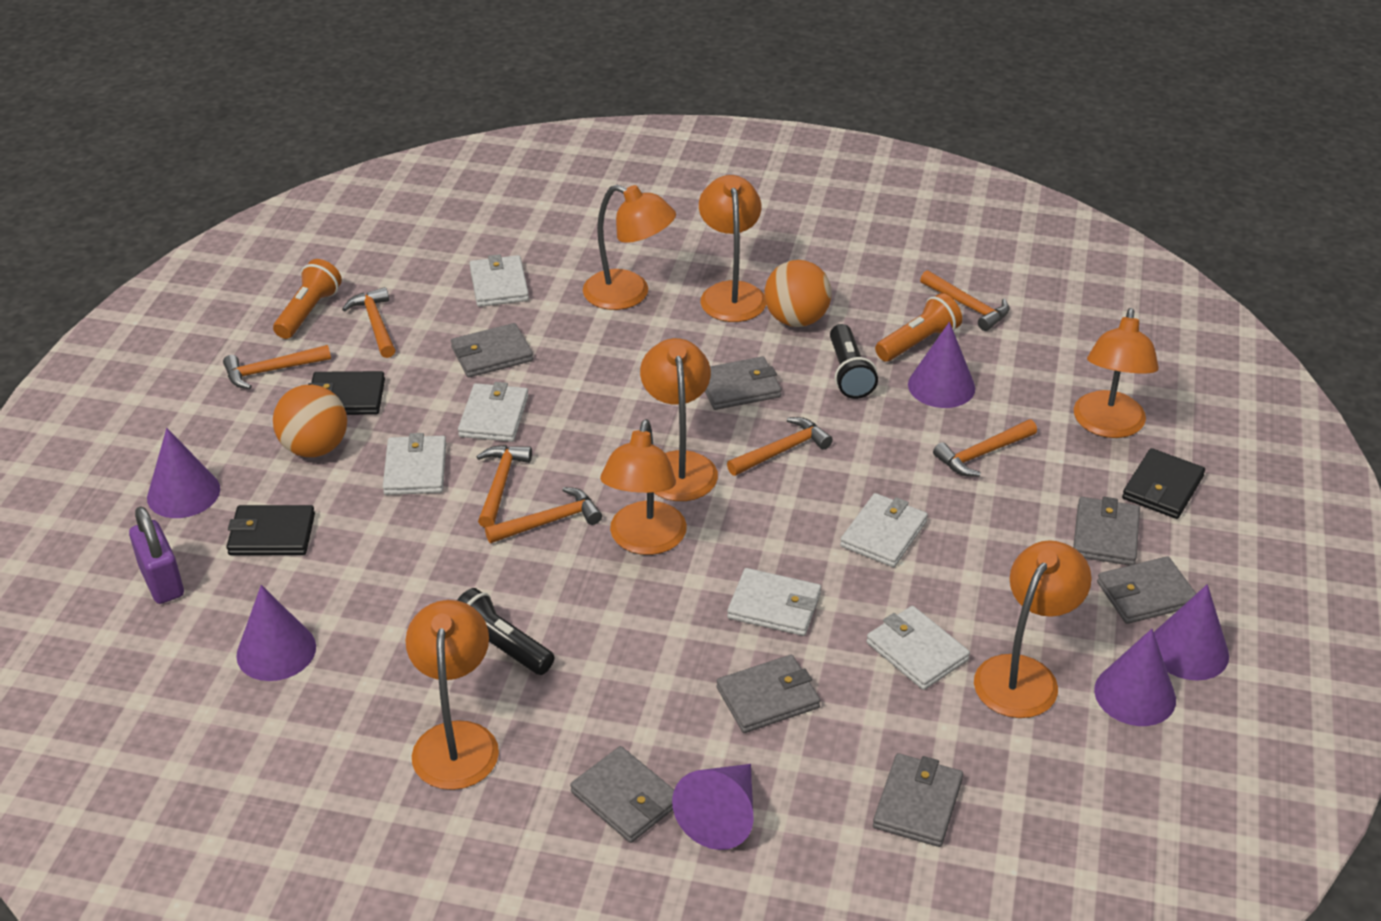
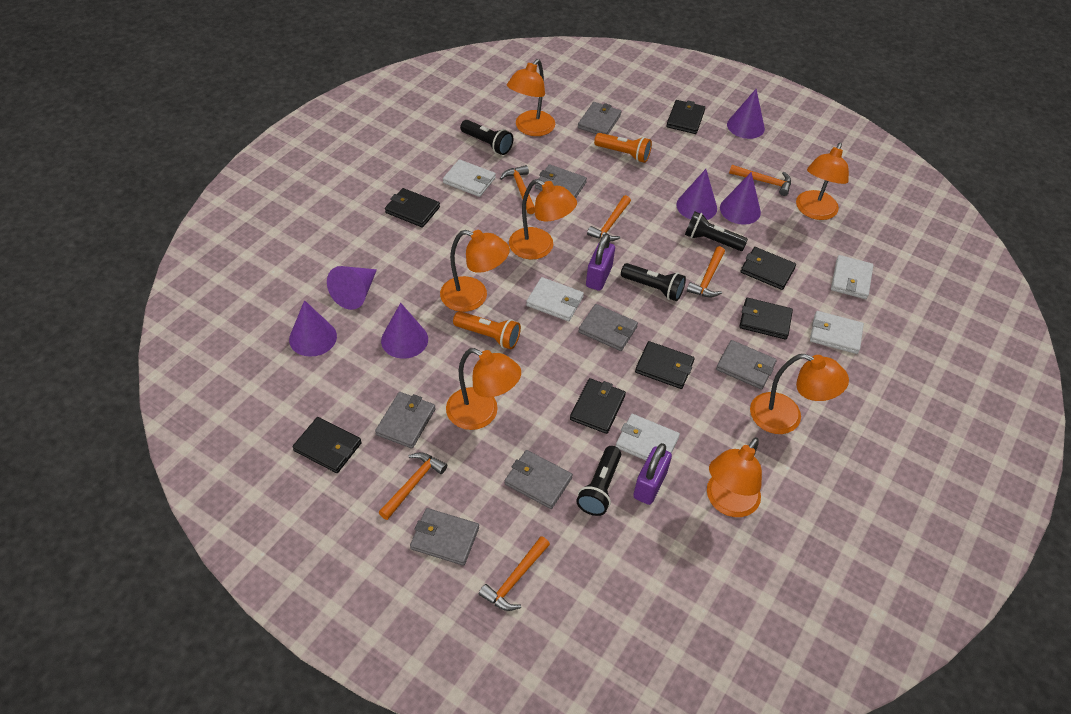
black flashlight: 2 -> 4
black wallet: 3 -> 7
orange ball: 2 -> 0
orange hammer: 7 -> 6
purple padlock: 1 -> 2
white wallet: 6 -> 5

